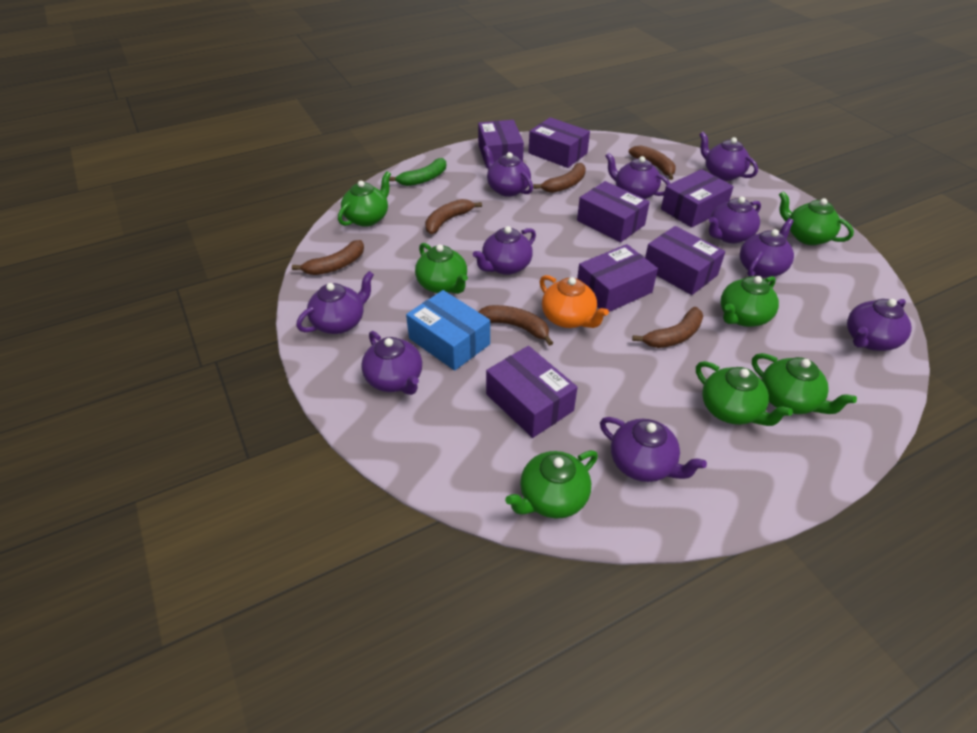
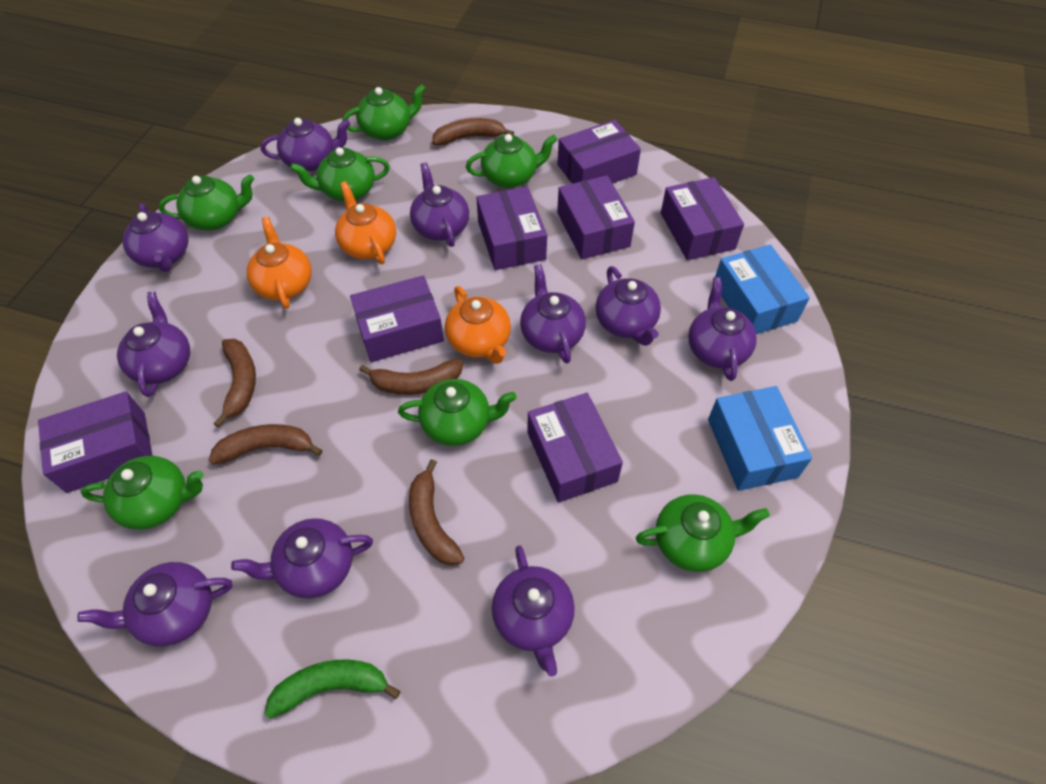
blue box: 1 -> 2
brown banana: 6 -> 5
orange teapot: 1 -> 3

